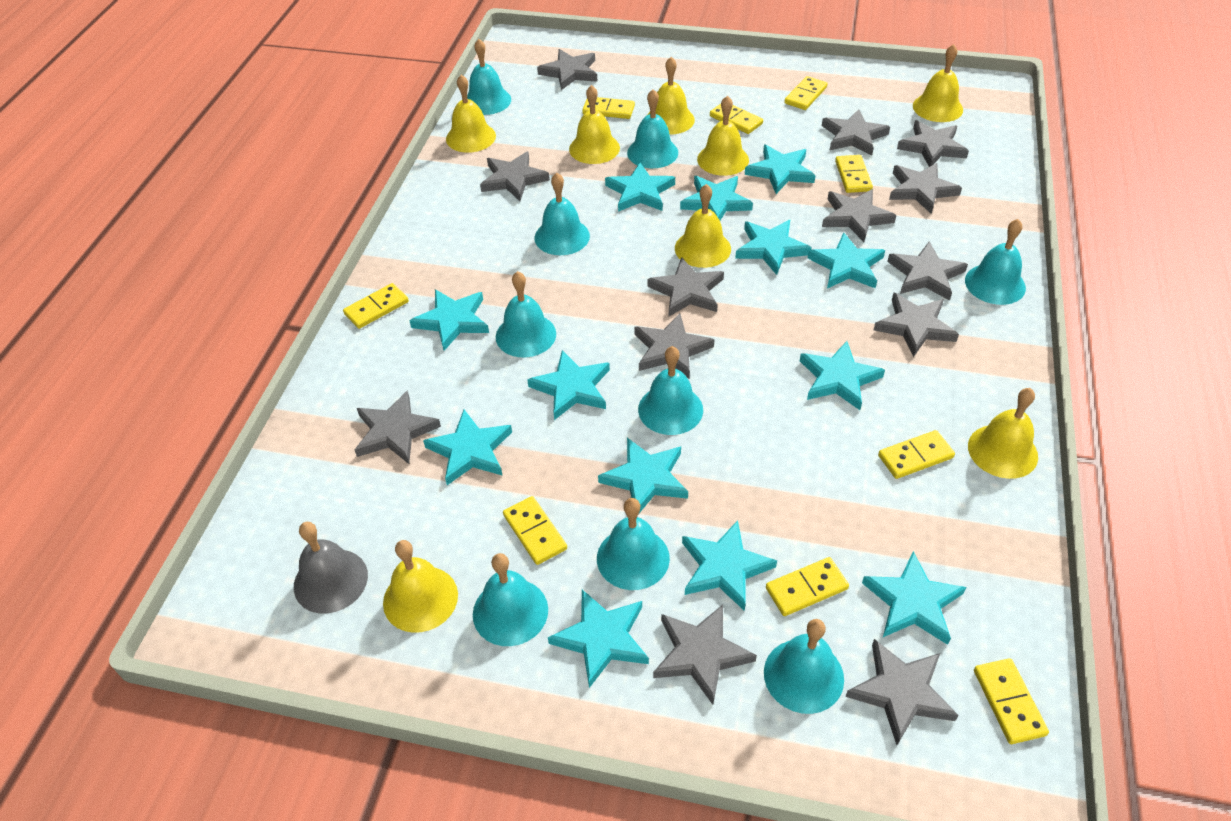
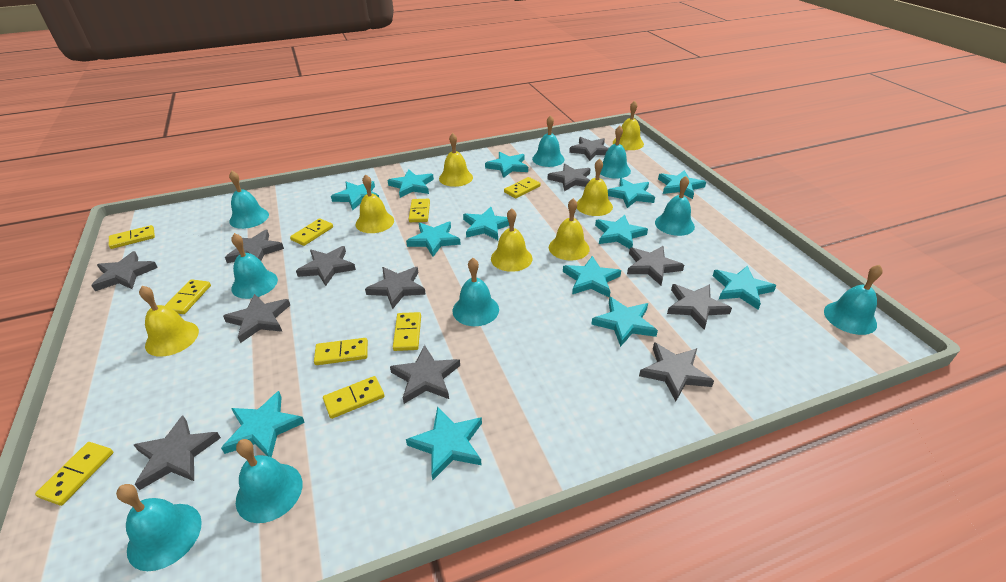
grey bell: 1 -> 0
grey star: 13 -> 12
yellow bell: 8 -> 7

